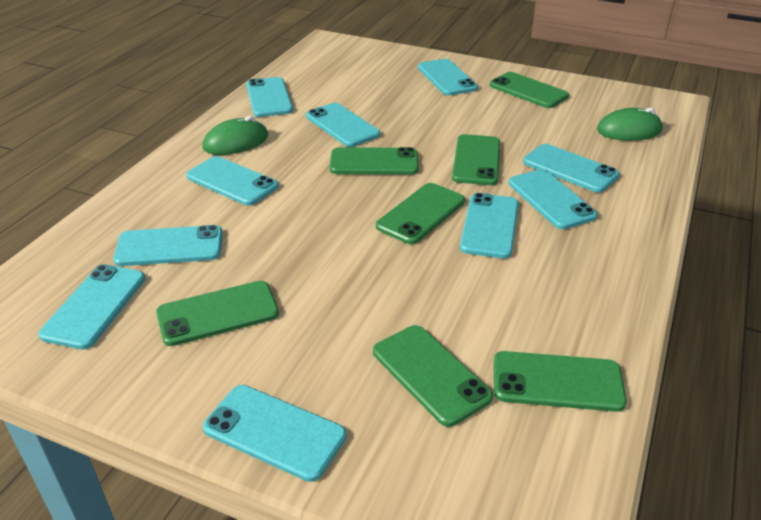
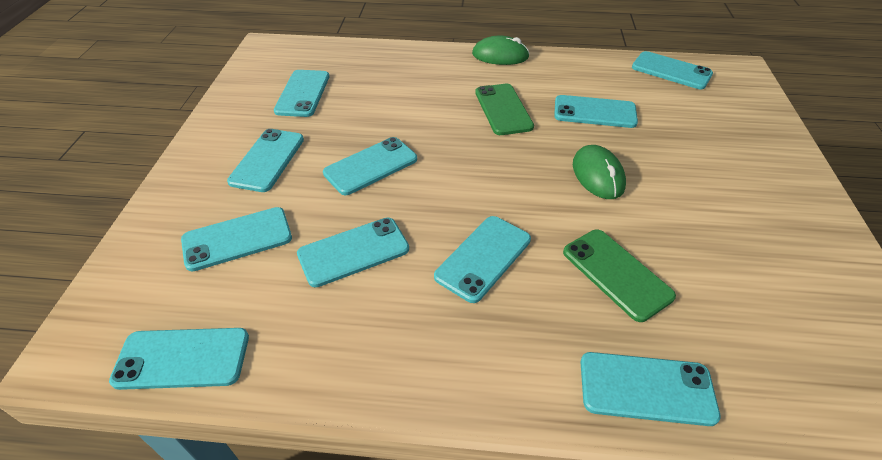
green phone: 7 -> 2

